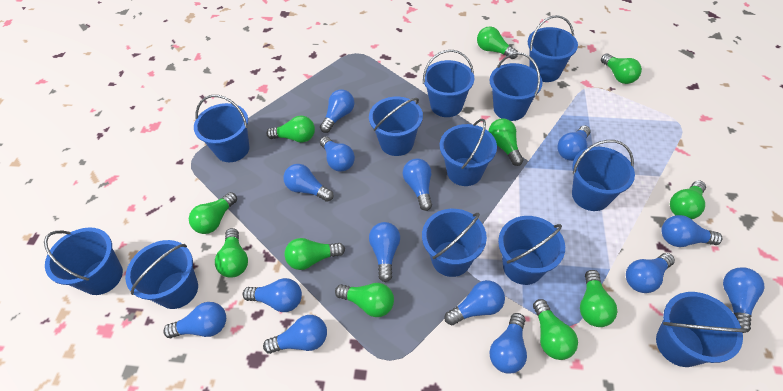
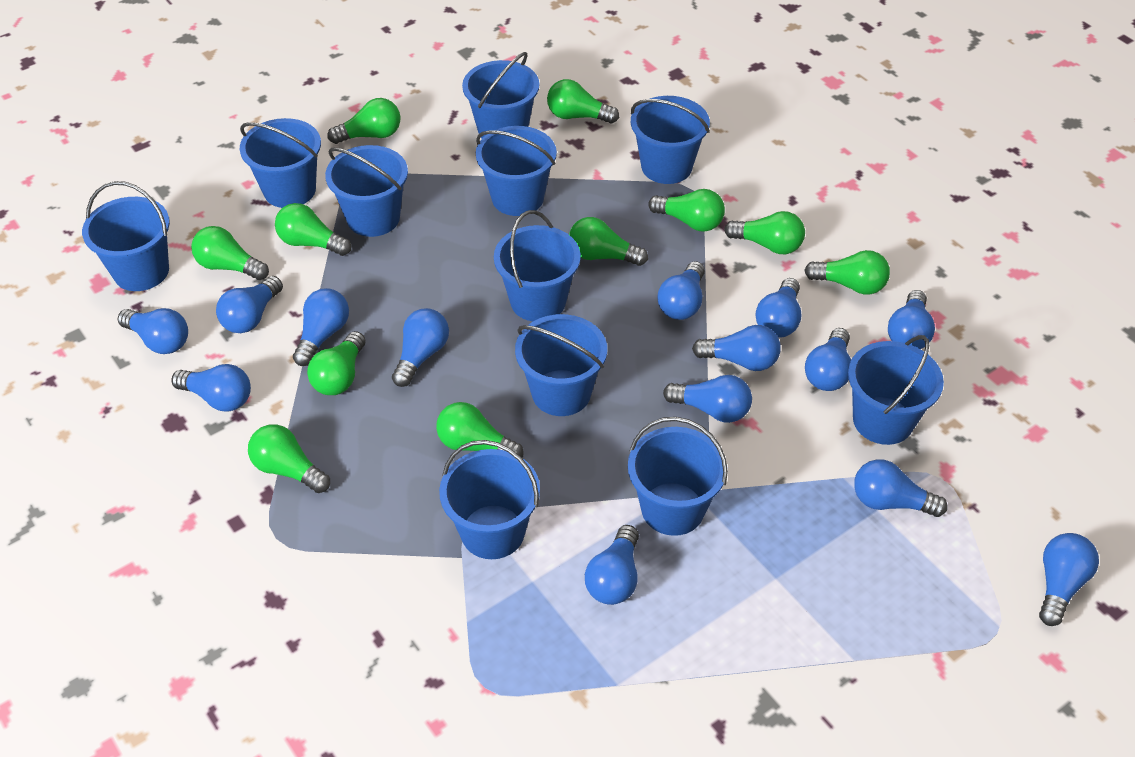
blue bucket: 12 -> 11

